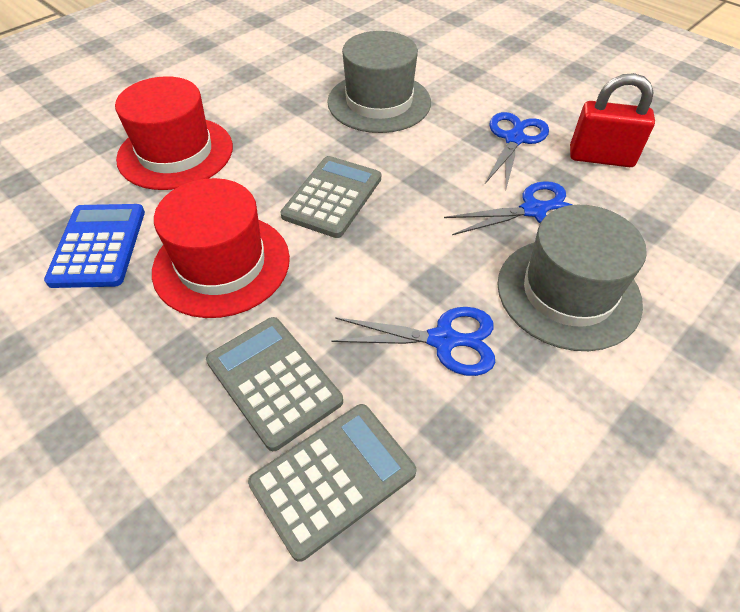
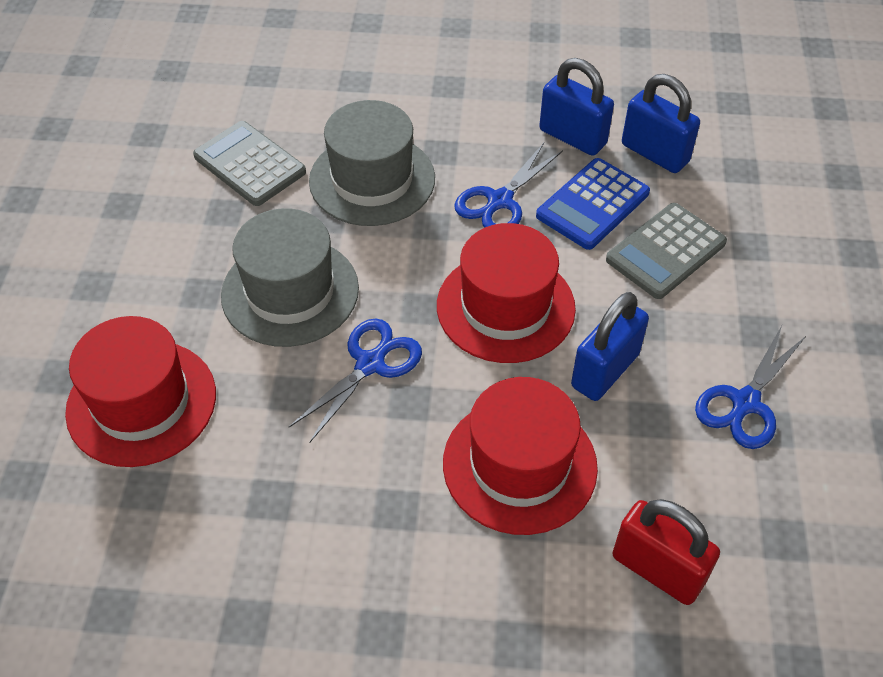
blue padlock: 0 -> 3
grey calculator: 3 -> 2
red hat: 2 -> 3

